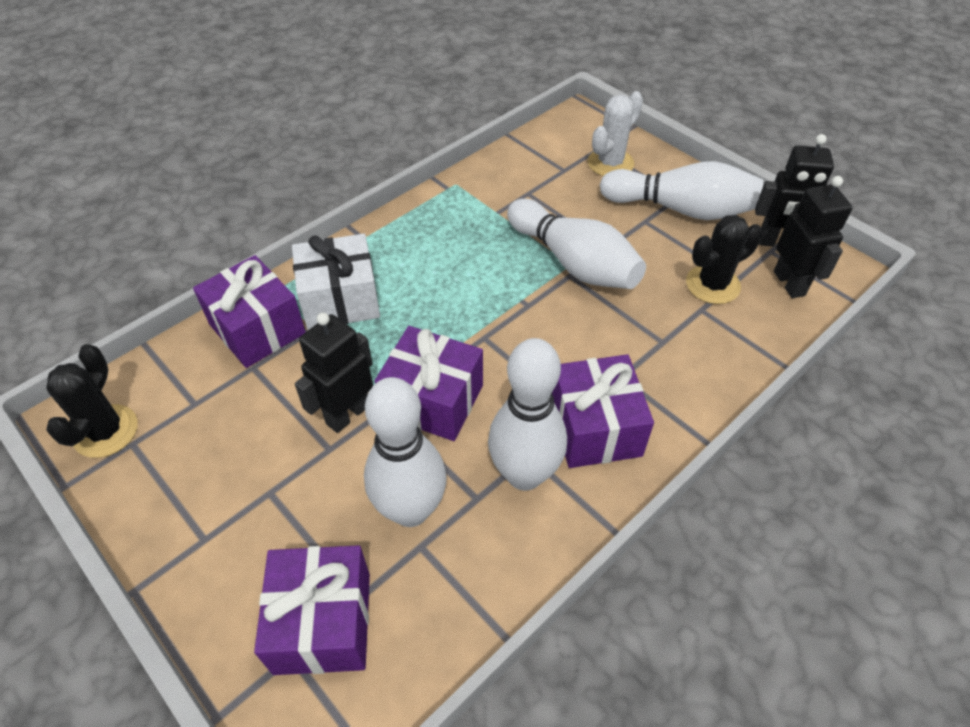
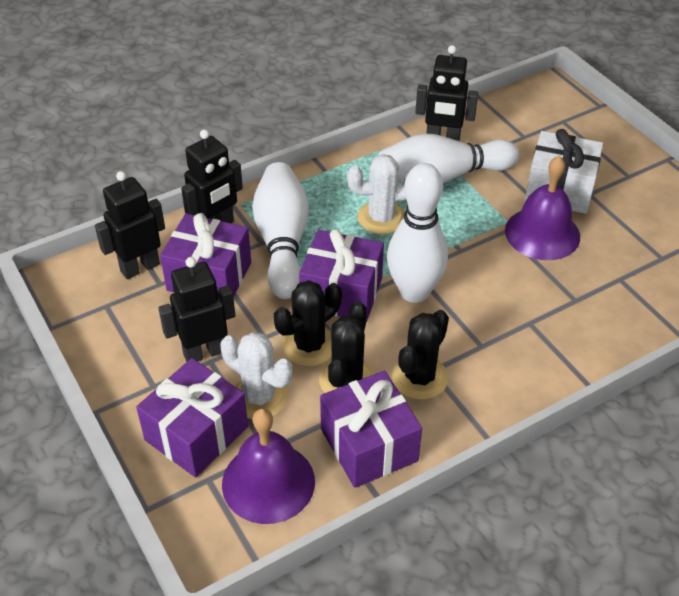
black cactus: 2 -> 3
black robot: 3 -> 4
purple bell: 0 -> 2
white bowling pin: 4 -> 3
white cactus: 1 -> 2

